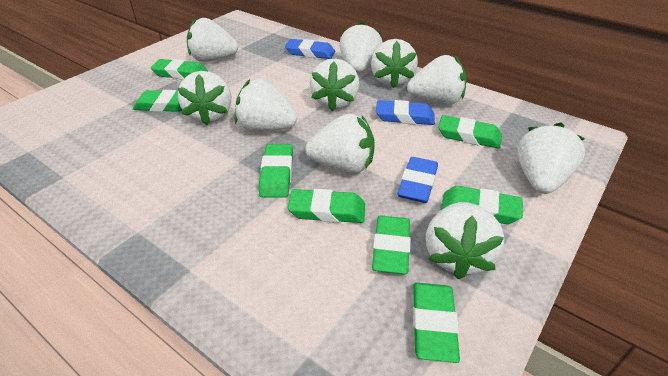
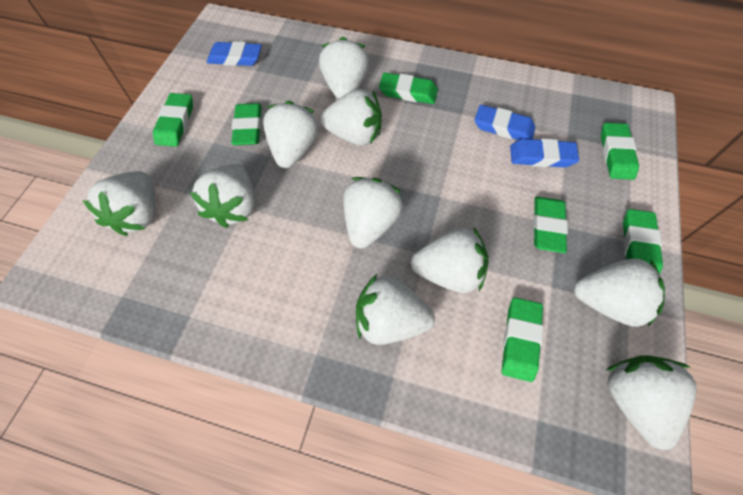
green eraser: 8 -> 7

